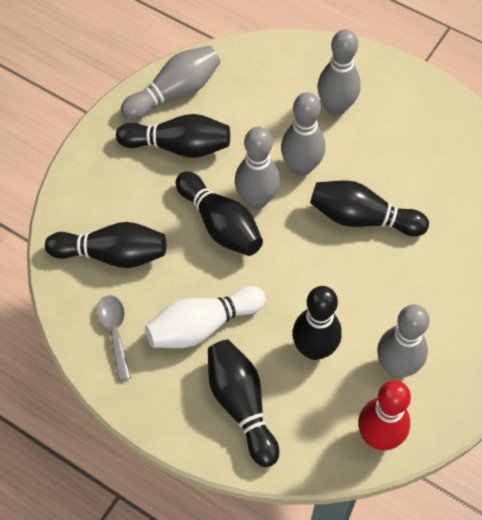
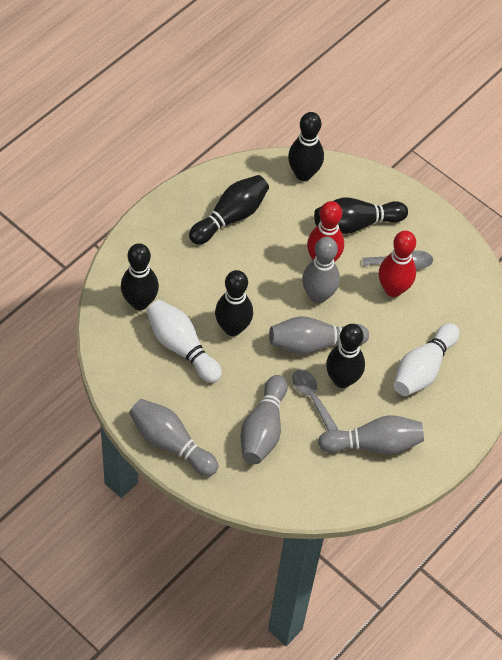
grey spoon: 1 -> 2
red bowling pin: 1 -> 2
white bowling pin: 1 -> 2

